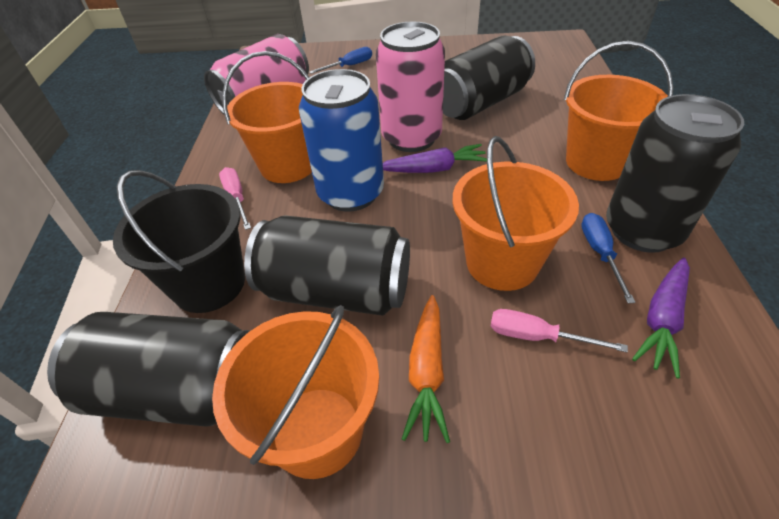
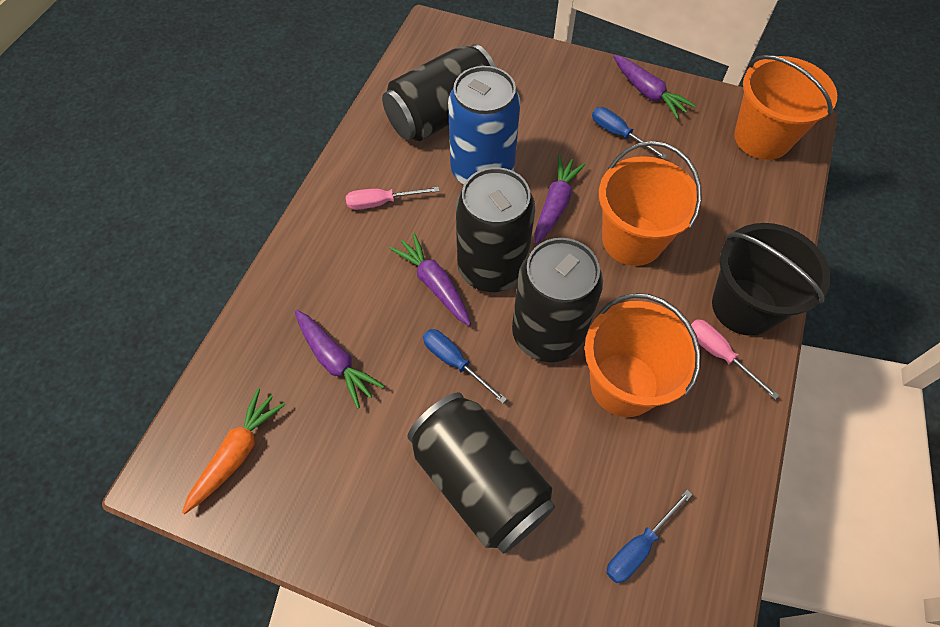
blue screwdriver: 2 -> 3
orange bucket: 4 -> 3
pink can: 2 -> 0
purple carrot: 2 -> 4

